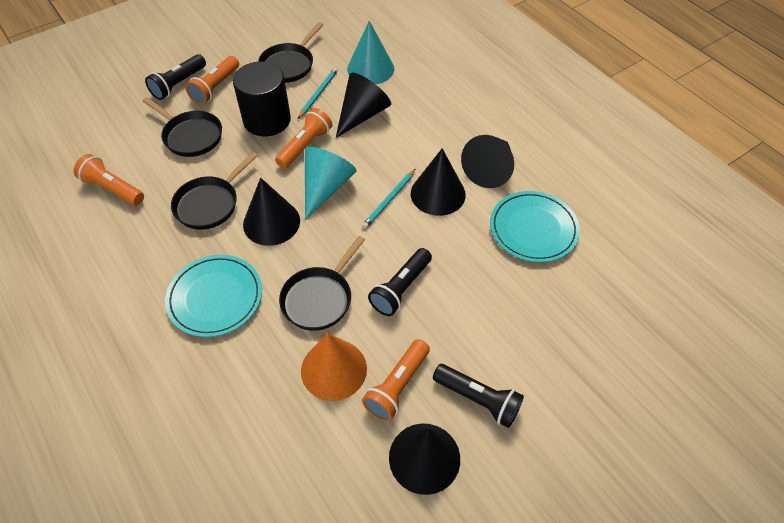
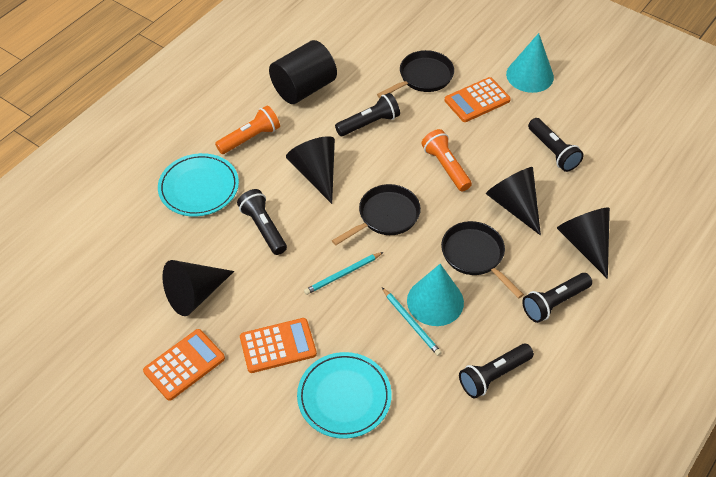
black cone: 5 -> 4
black flashlight: 3 -> 5
black pan: 4 -> 3
orange calculator: 0 -> 3
orange cone: 1 -> 0
orange flashlight: 4 -> 2

